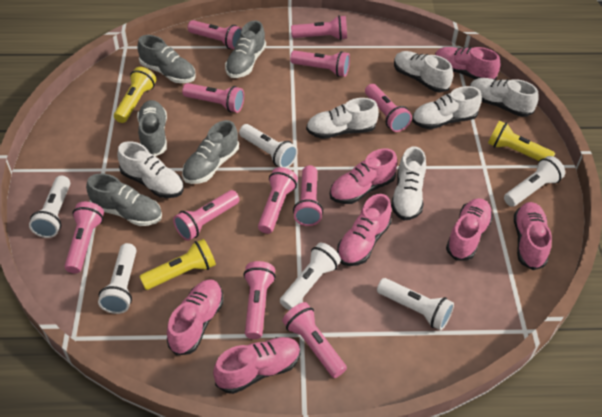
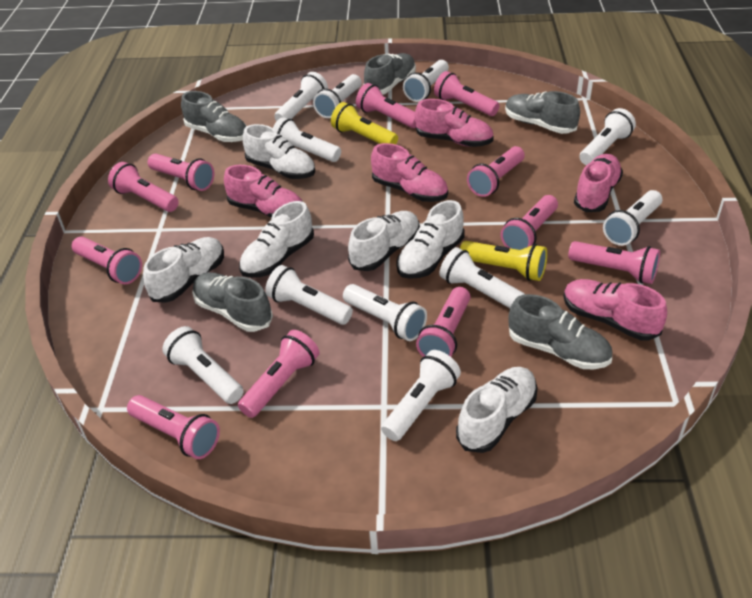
pink shoe: 7 -> 5
white flashlight: 6 -> 11
yellow flashlight: 3 -> 2

